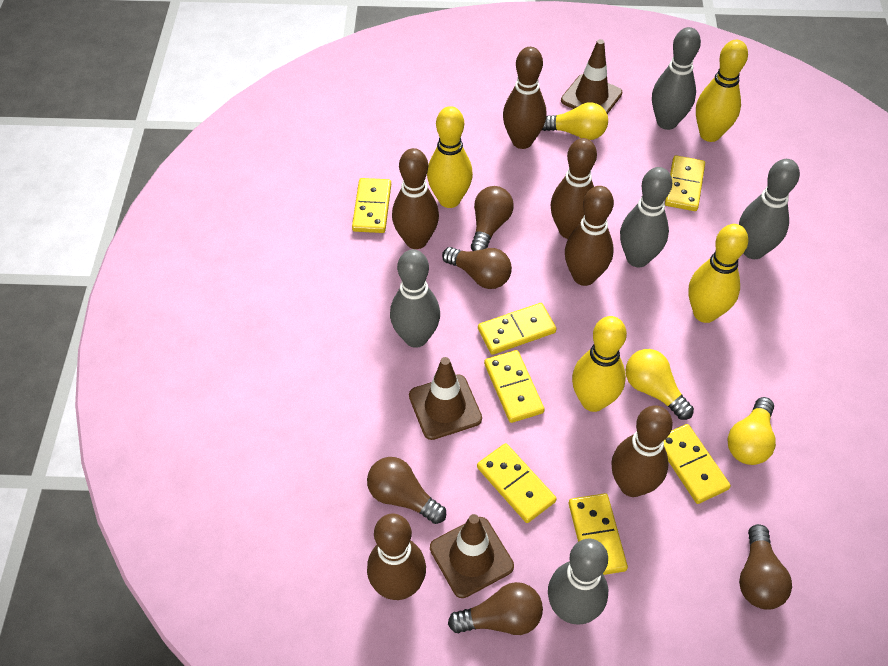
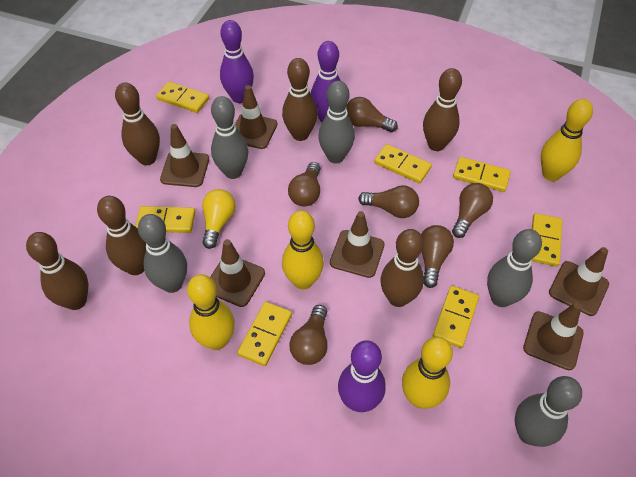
brown light bulb: 5 -> 6
brown traffic cone: 3 -> 6
purple bowling pin: 0 -> 3
yellow light bulb: 3 -> 1

